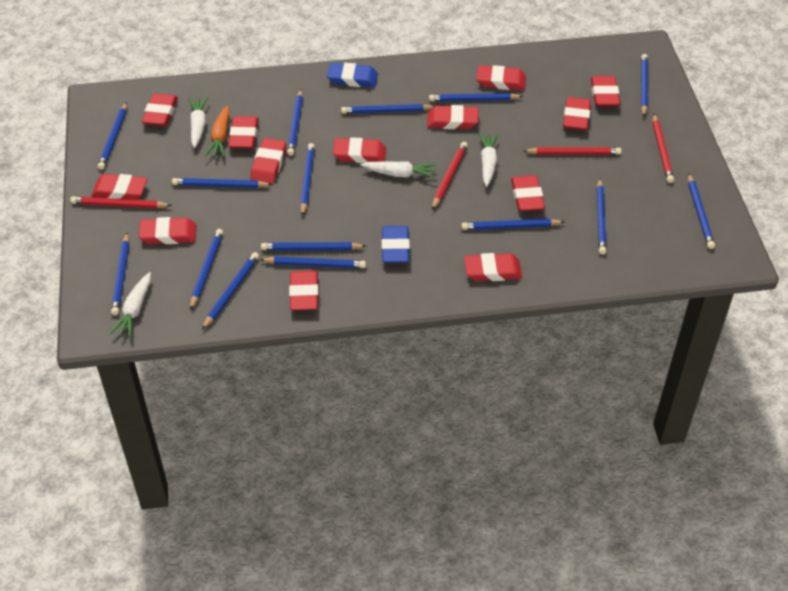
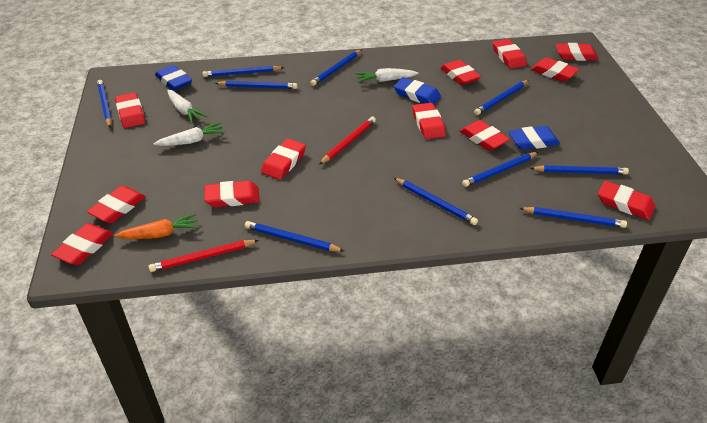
blue eraser: 2 -> 3
blue pencil: 15 -> 10
red eraser: 13 -> 12
red pencil: 4 -> 2
white carrot: 4 -> 3

